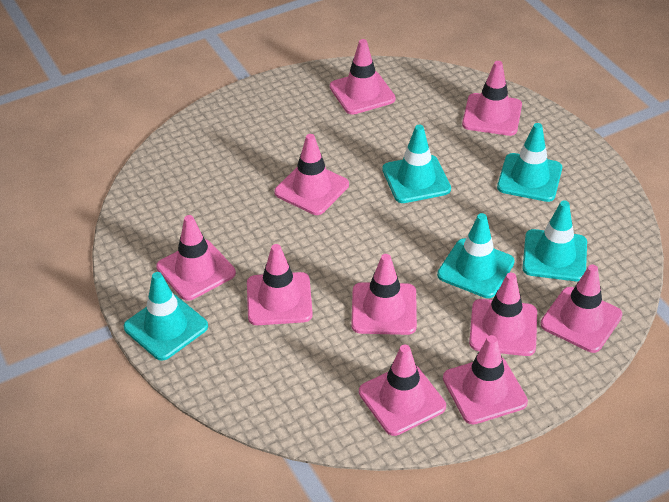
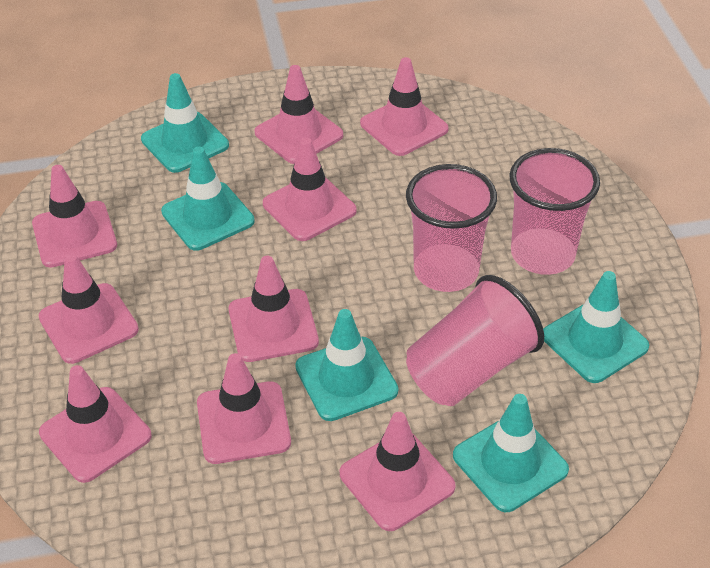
pink cup: 0 -> 3
pink traffic cone: 10 -> 9

